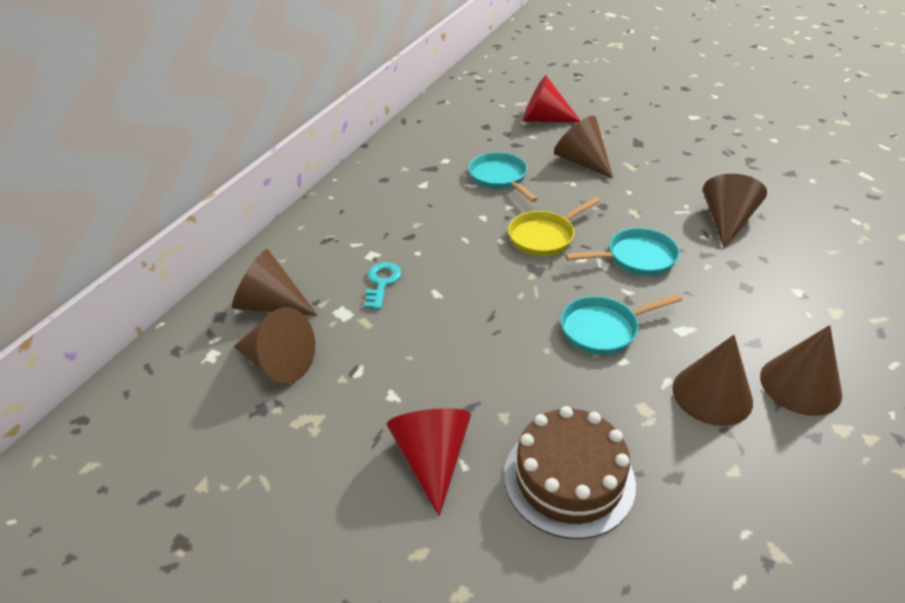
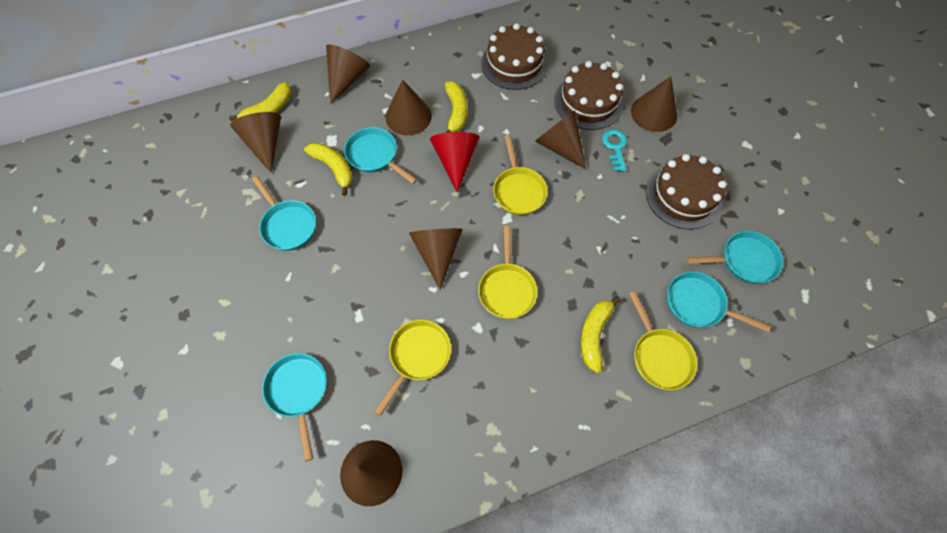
brown cake: 1 -> 3
brown cone: 6 -> 7
red cone: 2 -> 1
turquoise pan: 3 -> 5
yellow banana: 0 -> 4
yellow pan: 1 -> 4

